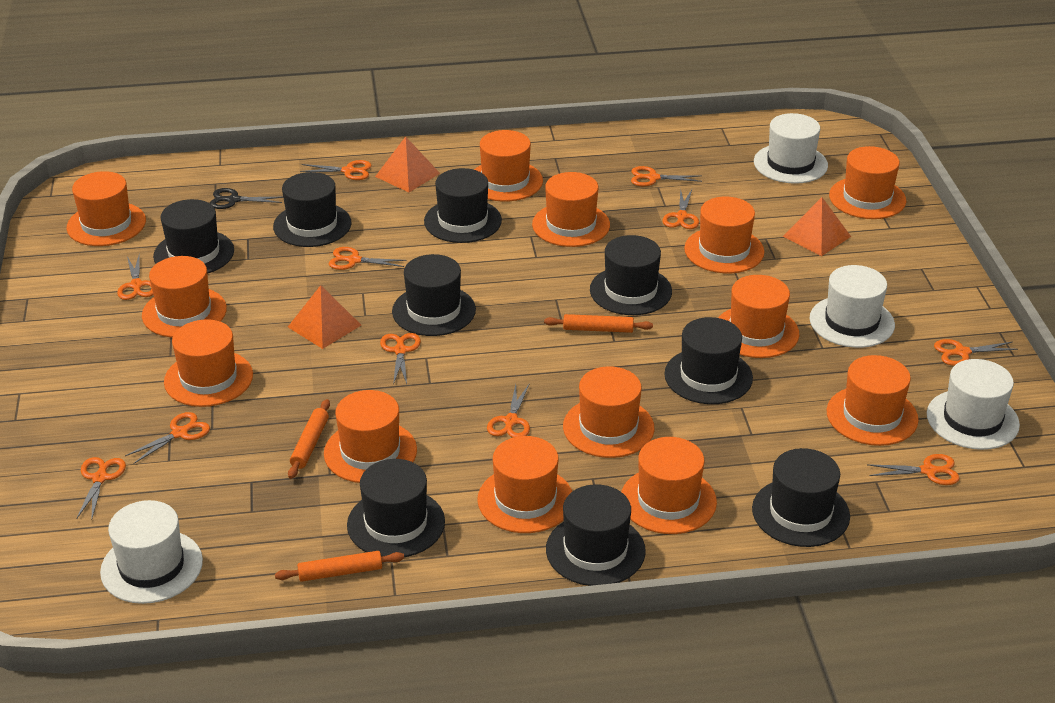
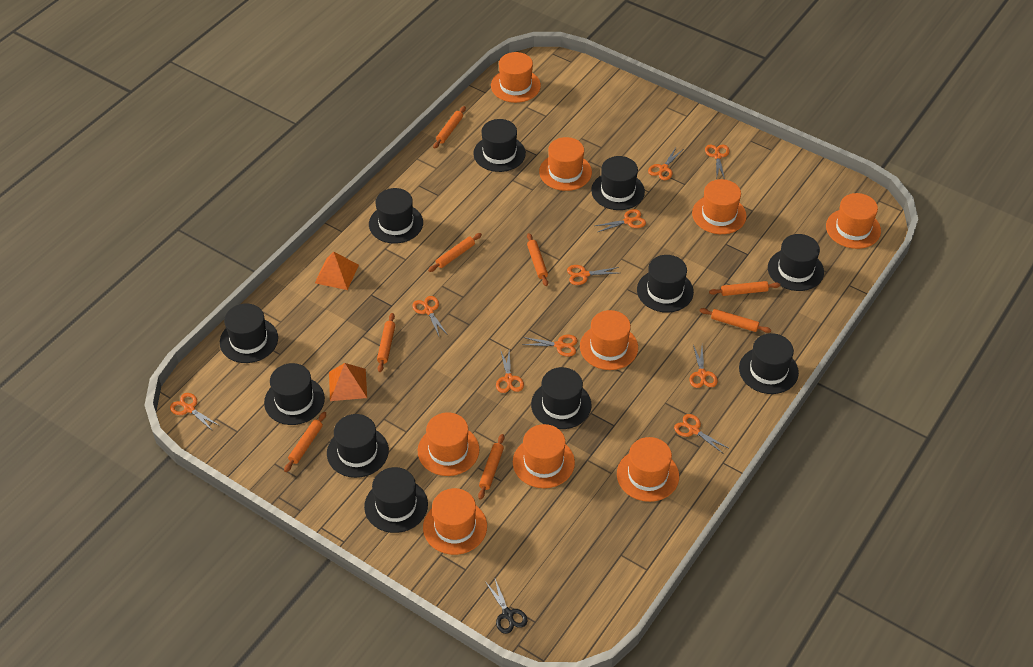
black hat: 9 -> 11
orange hat: 13 -> 9
orange pyramid: 3 -> 2
orange rolling pin: 3 -> 8
orange scissors: 11 -> 10
white hat: 4 -> 0

